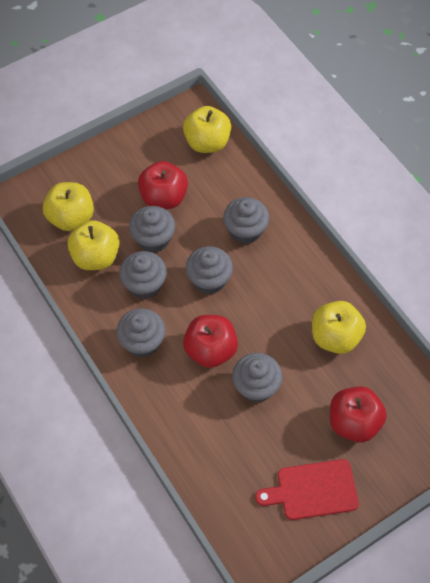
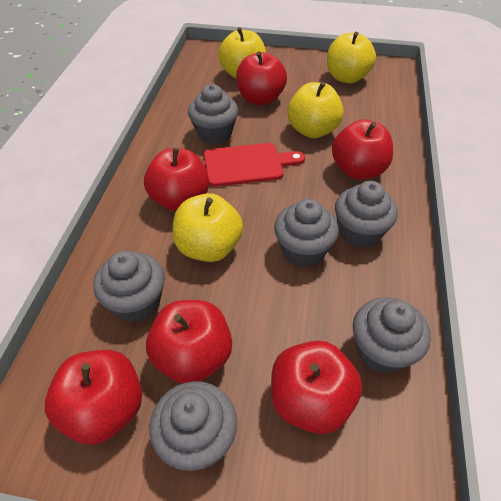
red apple: 3 -> 6

